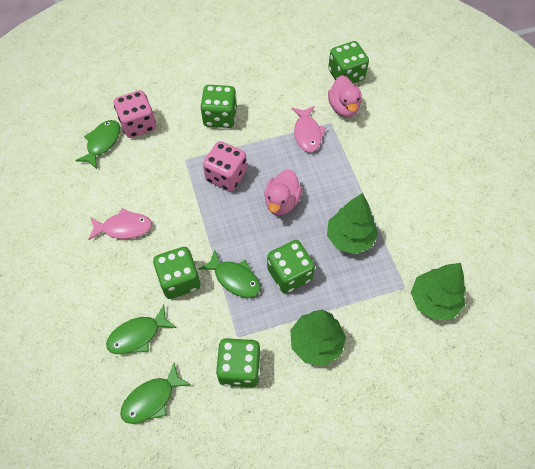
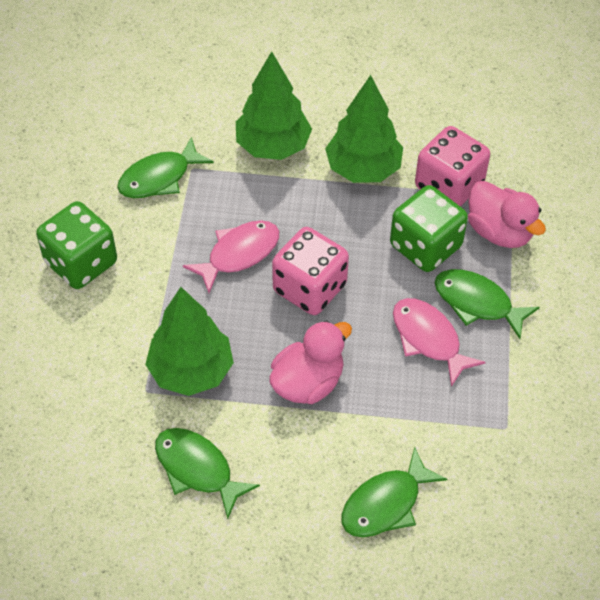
green dice: 5 -> 2

